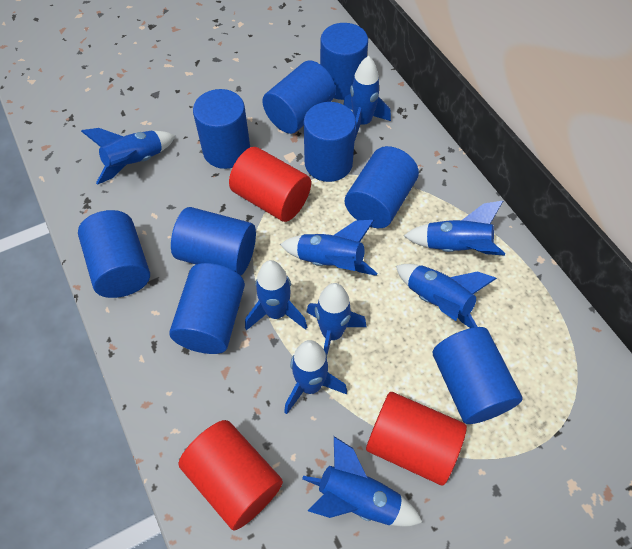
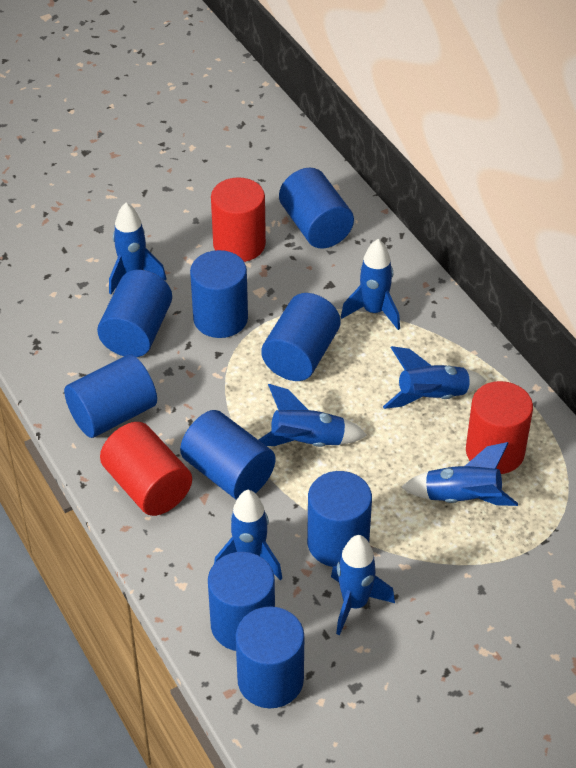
blue rocket: 9 -> 7

